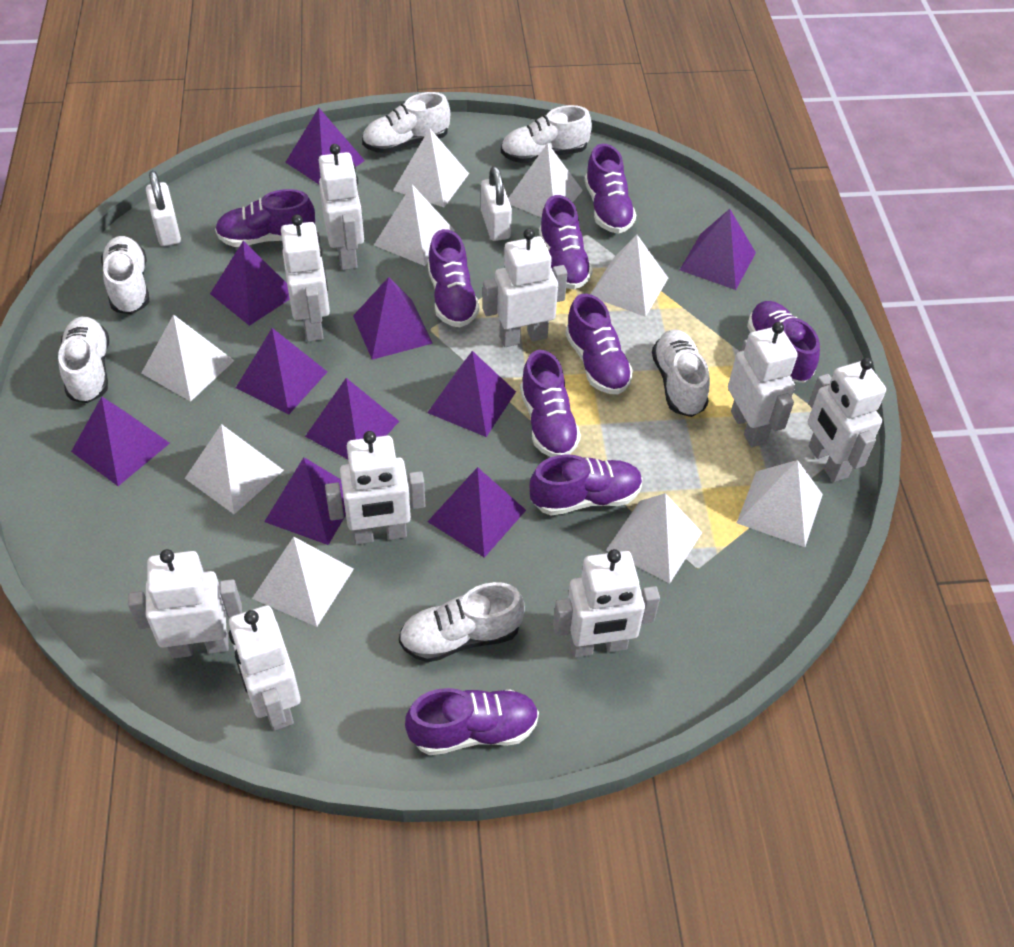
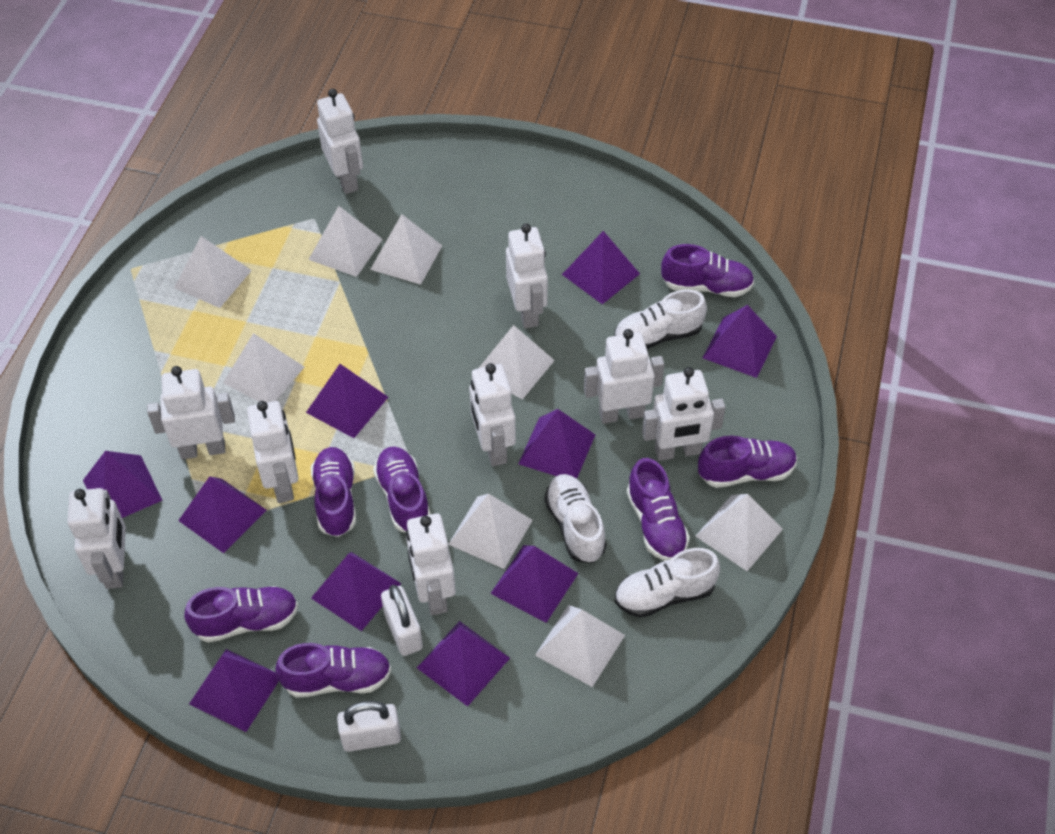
purple shoe: 9 -> 7
white pyramid: 9 -> 8
white shoe: 6 -> 3

